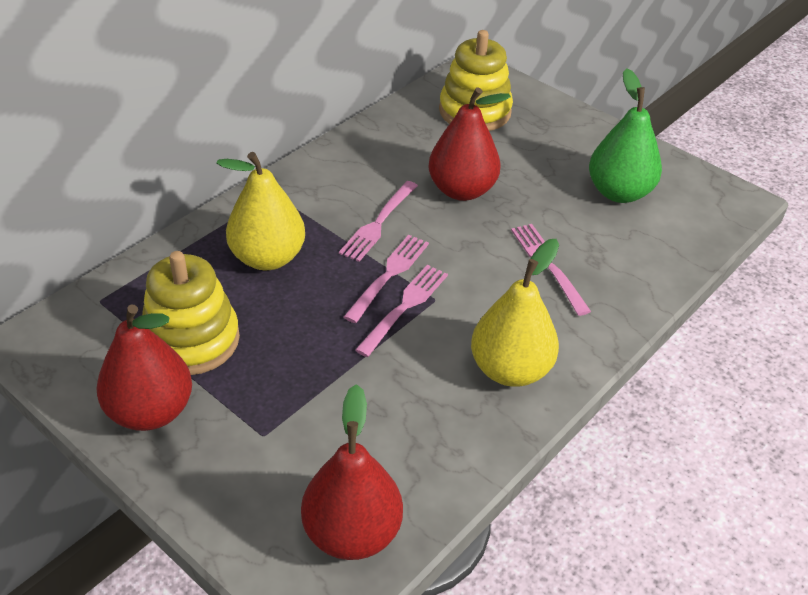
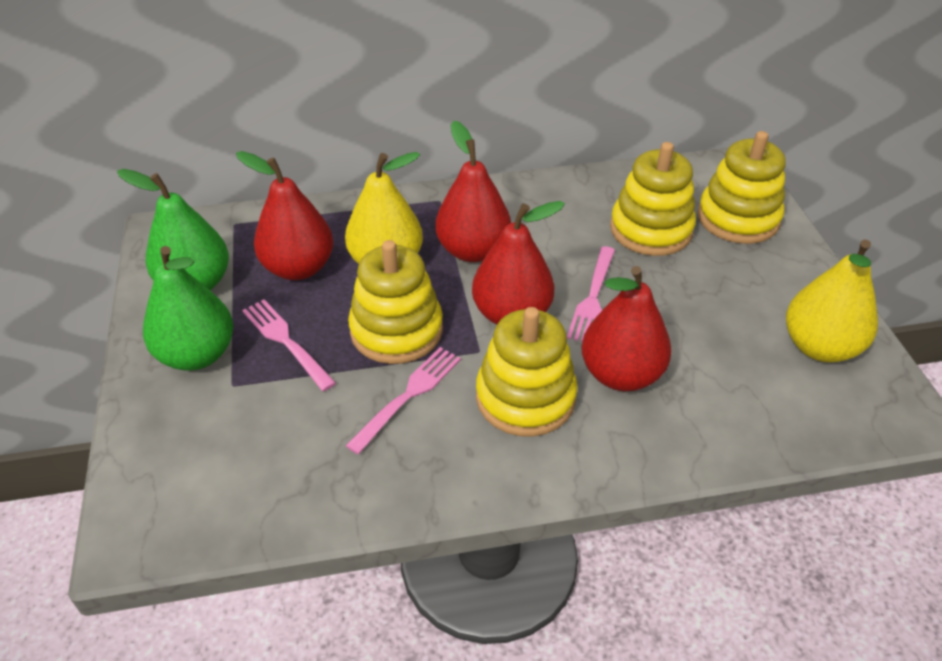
green pear: 1 -> 2
pink fork: 4 -> 3
red pear: 3 -> 4
yellow stacking toy: 2 -> 4

